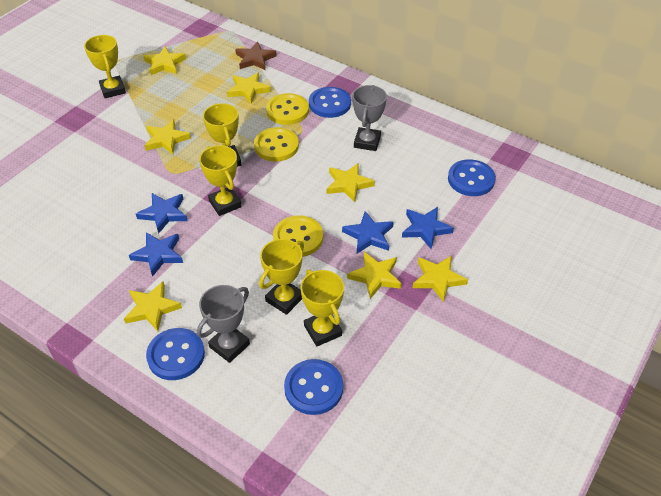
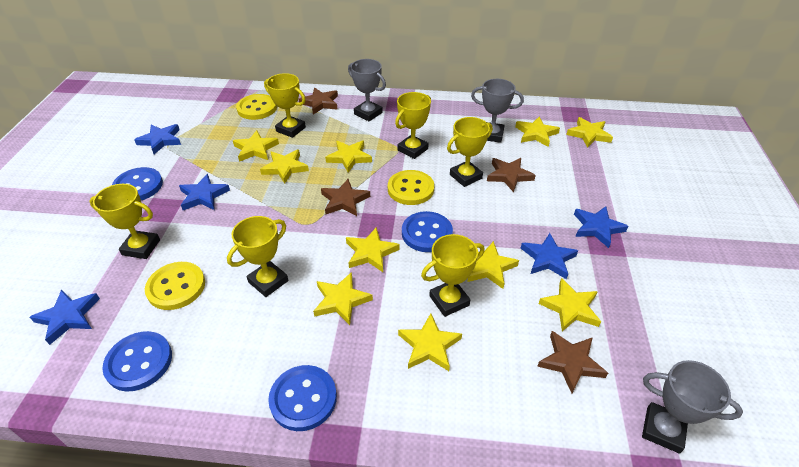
blue star: 4 -> 5
brown star: 1 -> 4
grey trophy: 2 -> 3
yellow star: 7 -> 10
yellow trophy: 5 -> 6

